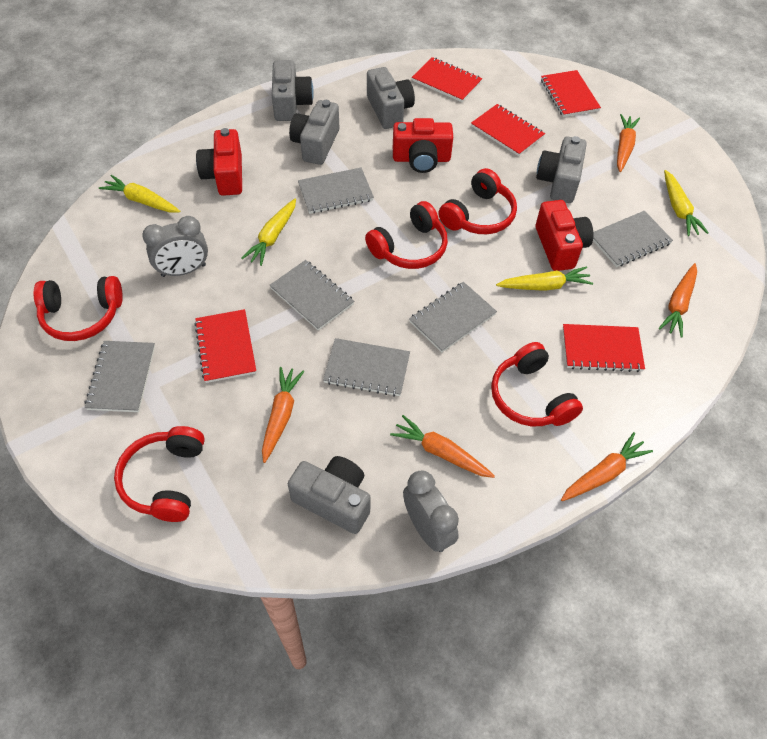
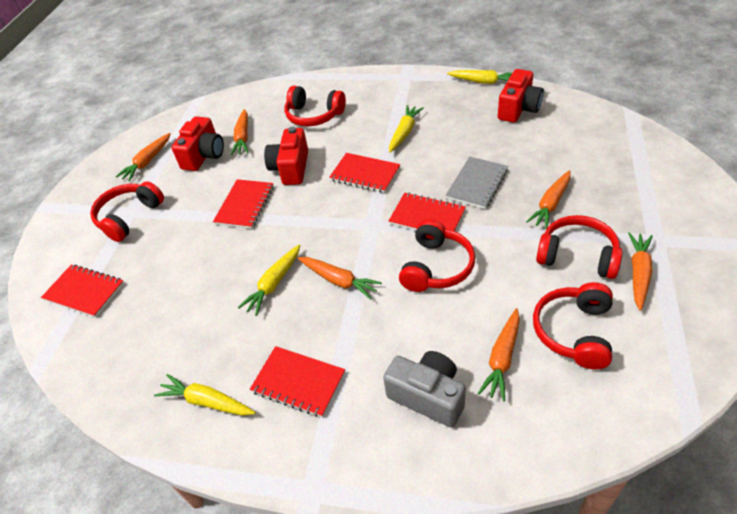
grey camera: 5 -> 1
grey clock: 2 -> 0
grey notebook: 6 -> 1
orange carrot: 5 -> 6

